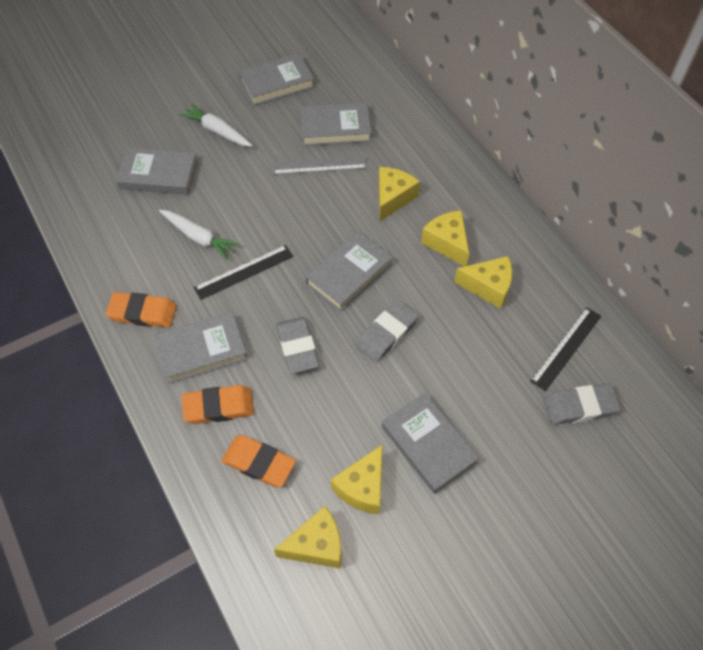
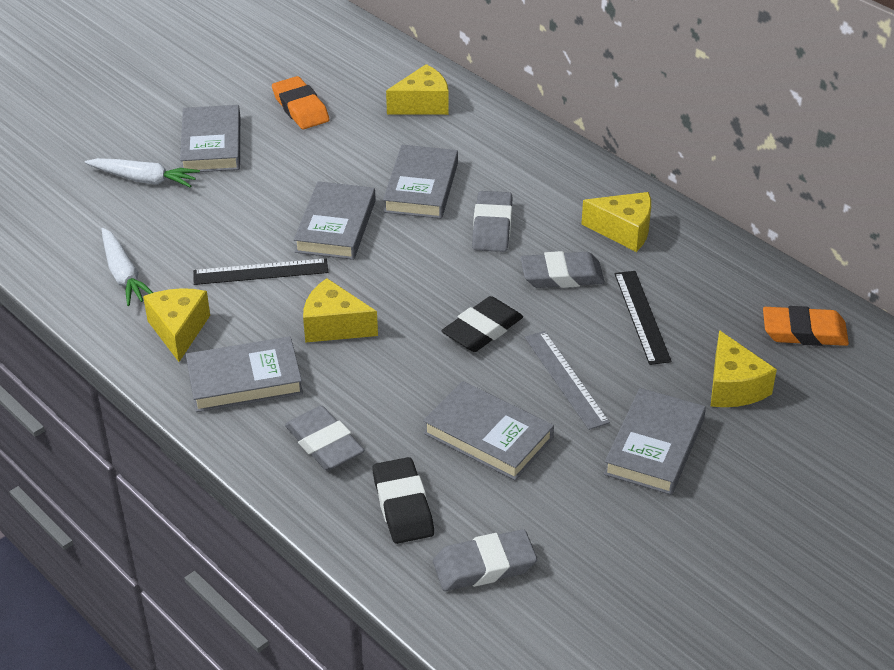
black eraser: 0 -> 2
grey eraser: 3 -> 4
orange eraser: 3 -> 2

